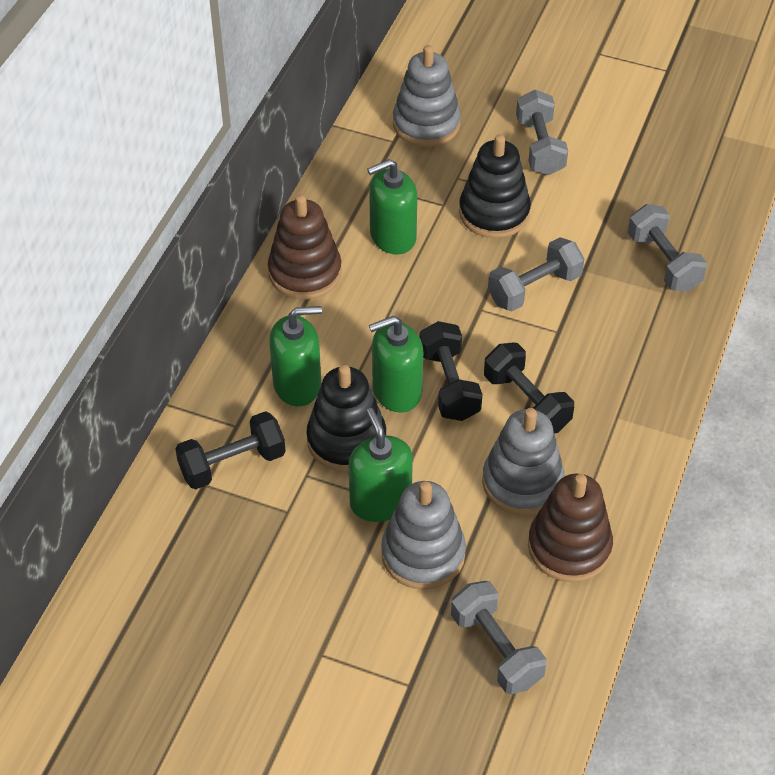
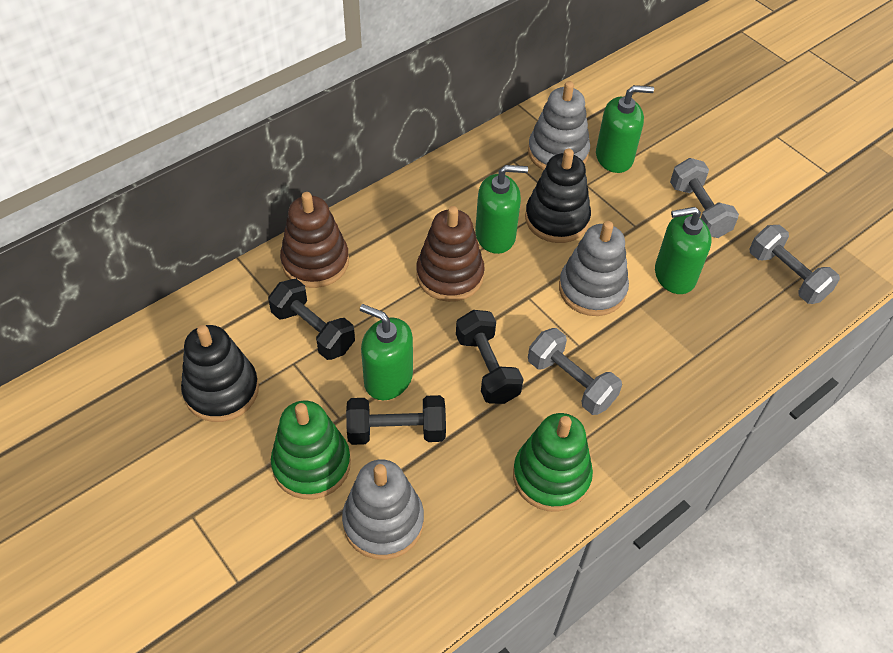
green stacking toy: 0 -> 2
grey dumbbell: 4 -> 3

